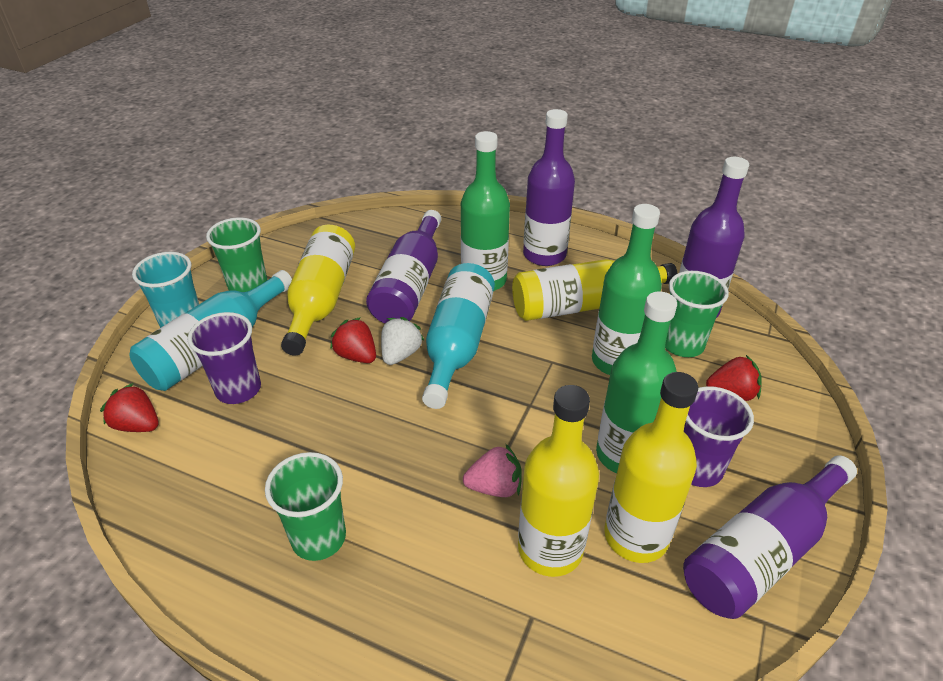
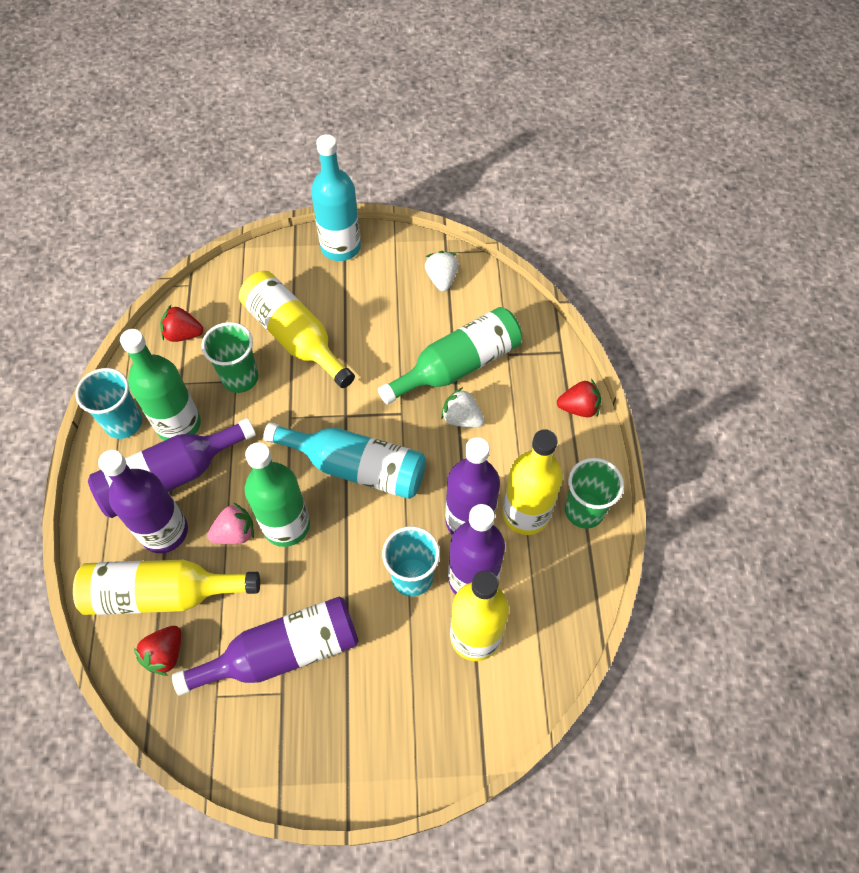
green cup: 3 -> 2
purple bottle: 4 -> 5
purple cup: 2 -> 0
turquoise cup: 1 -> 2
white strawberry: 1 -> 2

